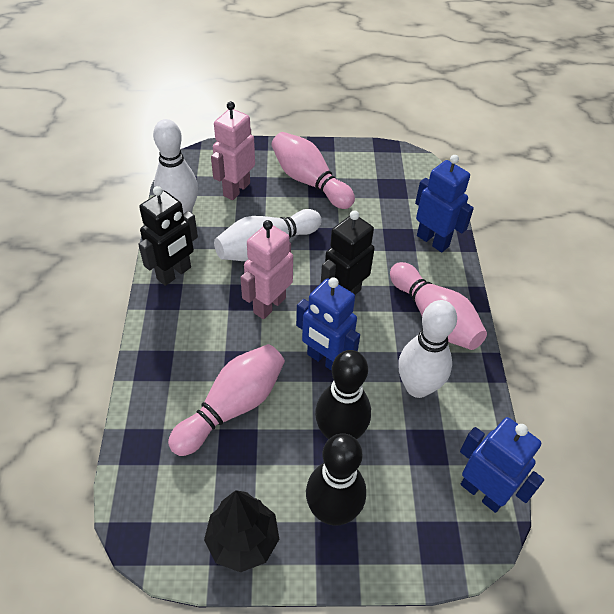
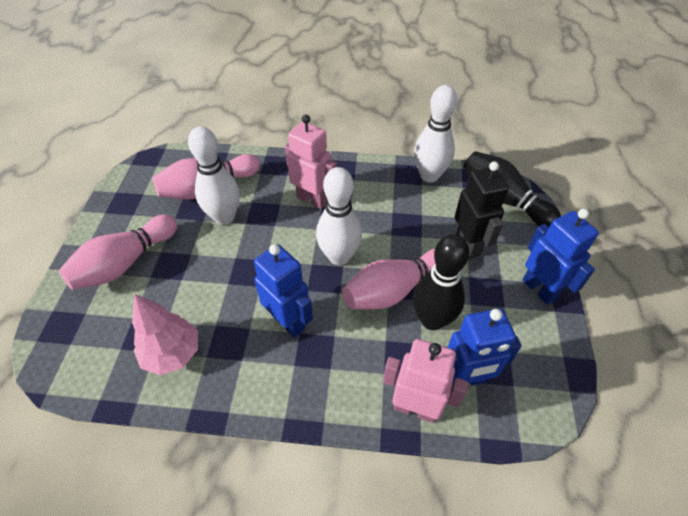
black robot: 2 -> 1
black tree: 1 -> 0
pink tree: 0 -> 1

